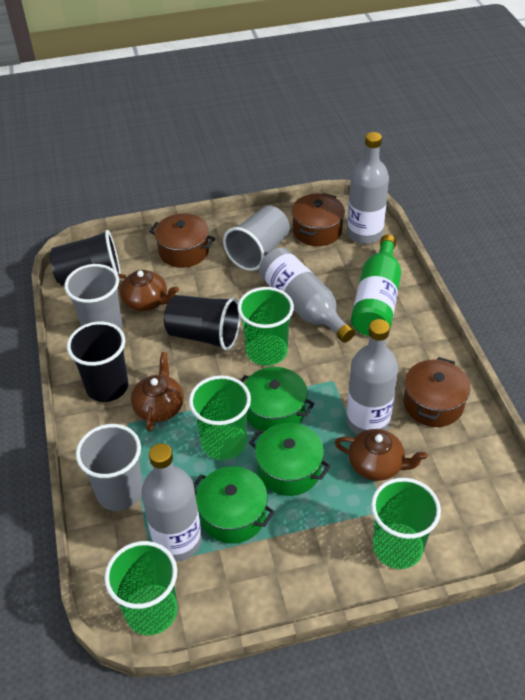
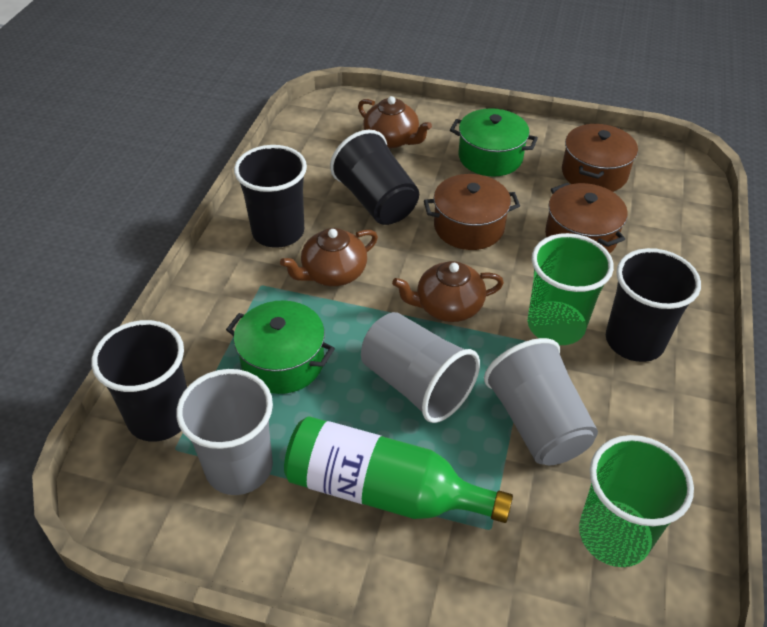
black cup: 3 -> 4
green cup: 4 -> 2
green pot: 3 -> 2
grey bottle: 4 -> 0

